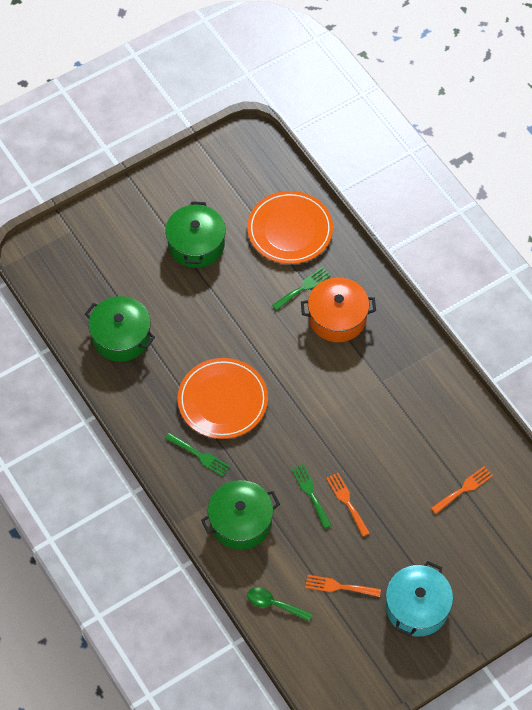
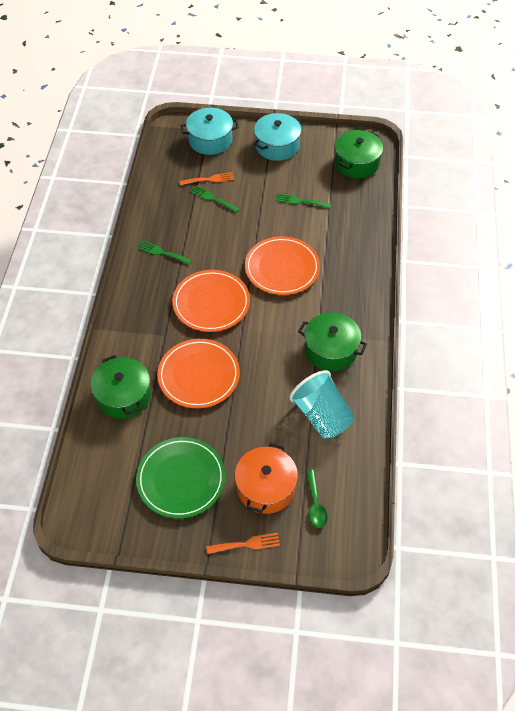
green plate: 0 -> 1
orange fork: 3 -> 2
orange plate: 2 -> 3
turquoise cup: 0 -> 1
turquoise pot: 1 -> 2

